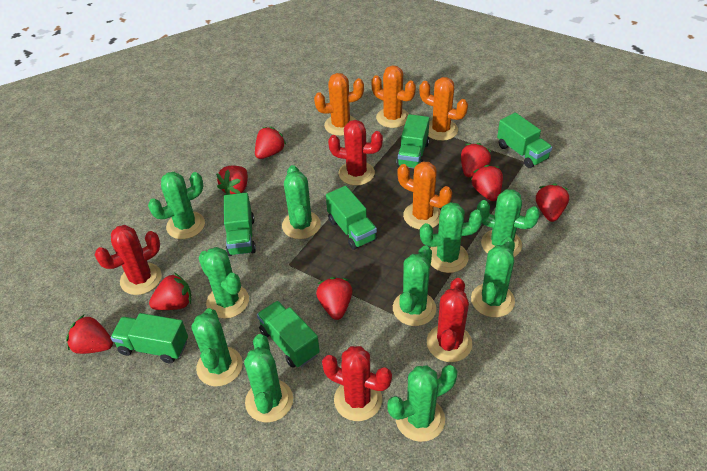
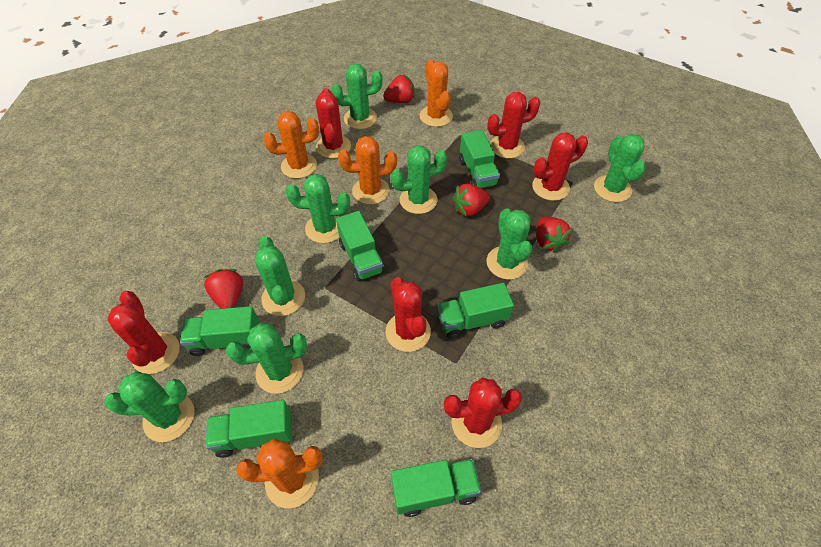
green cactus: 10 -> 8
red cactus: 4 -> 6
red strawberry: 8 -> 4

